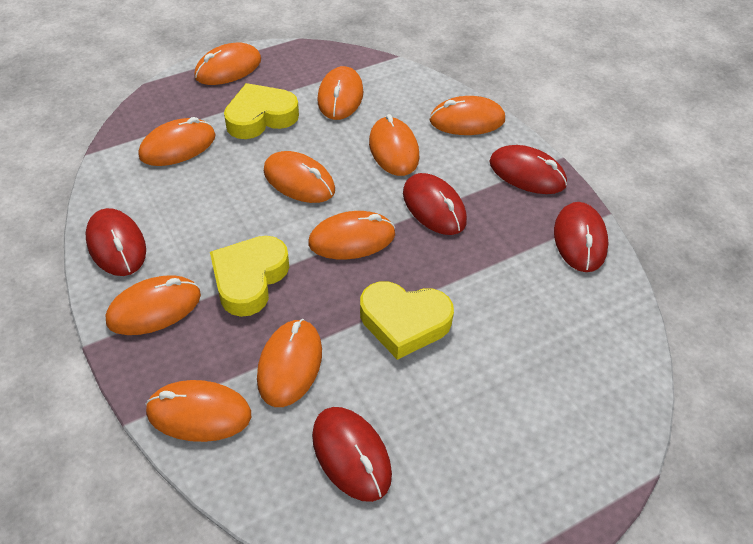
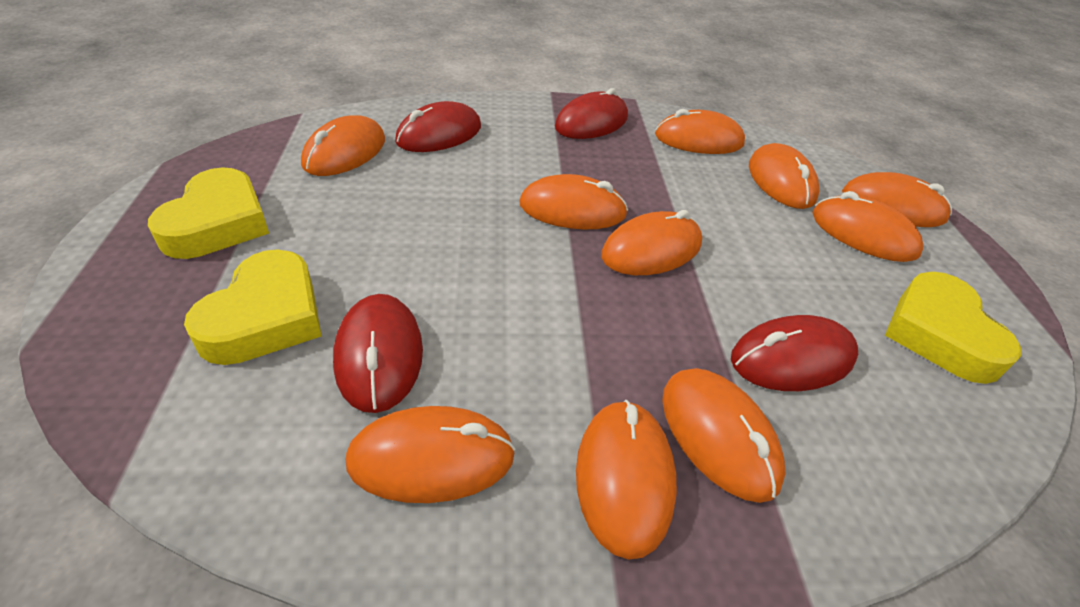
red mouse: 5 -> 4

